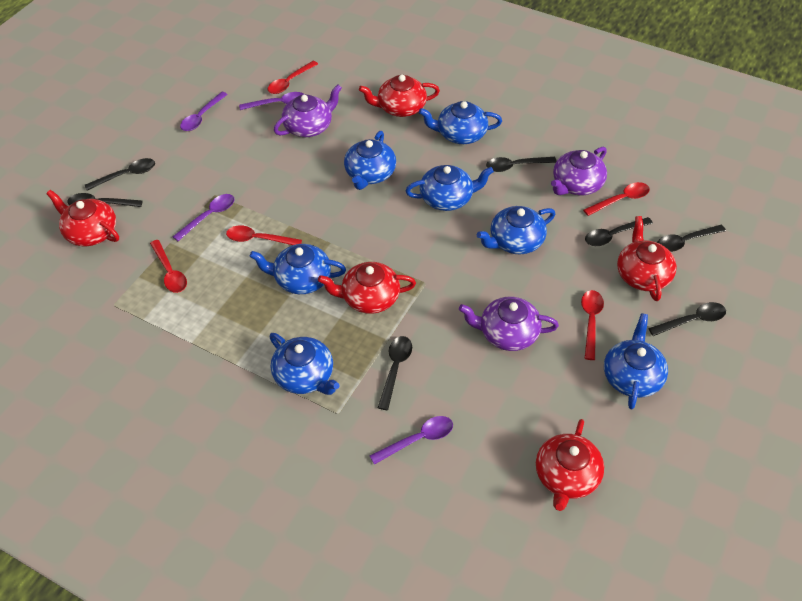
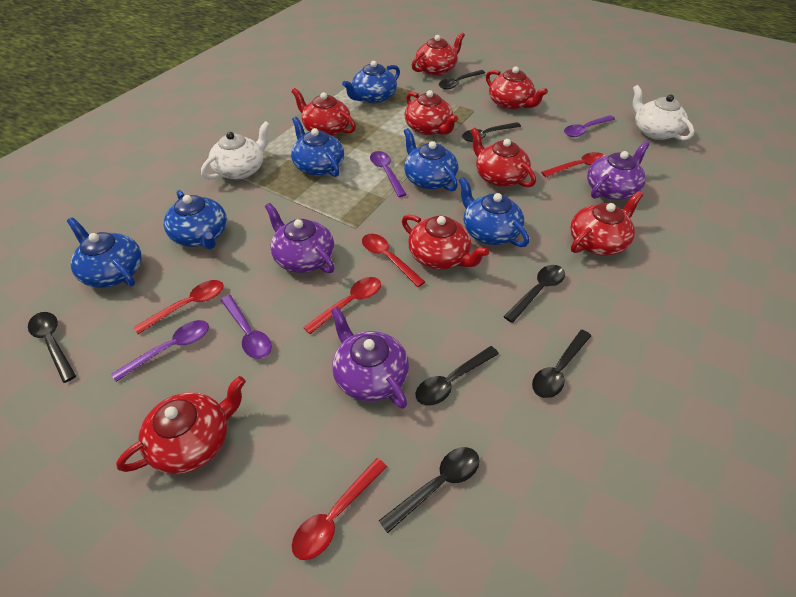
blue teapot: 7 -> 6
red teapot: 5 -> 8
white teapot: 0 -> 2

